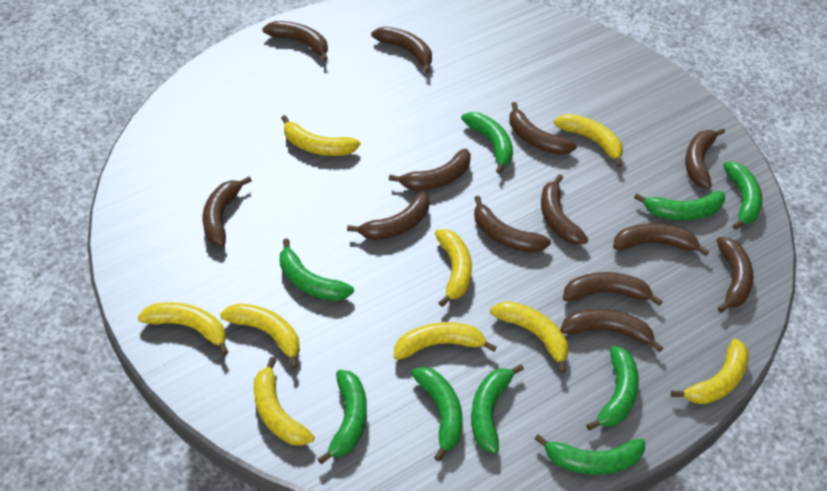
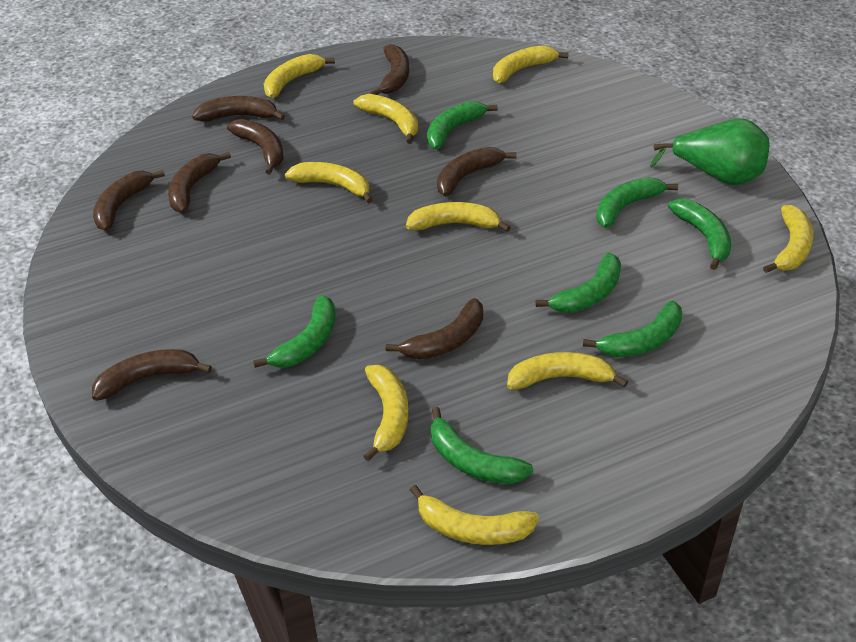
brown banana: 13 -> 8
green banana: 9 -> 7
green pear: 0 -> 1

